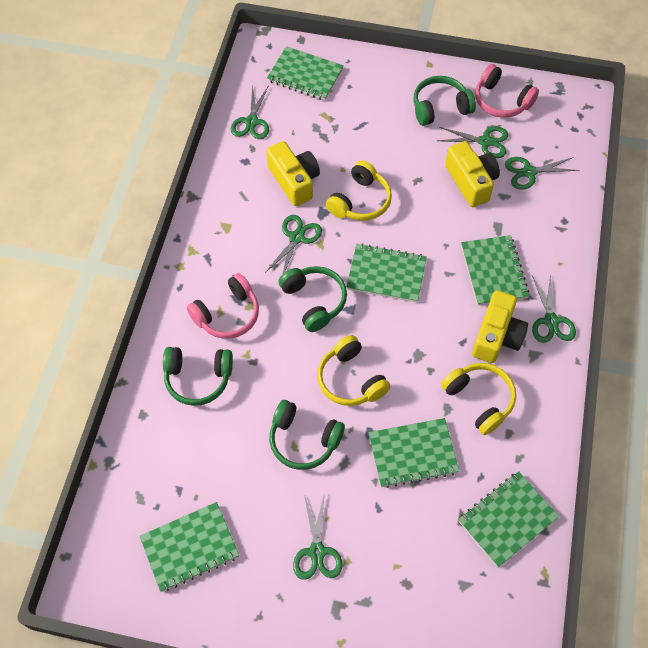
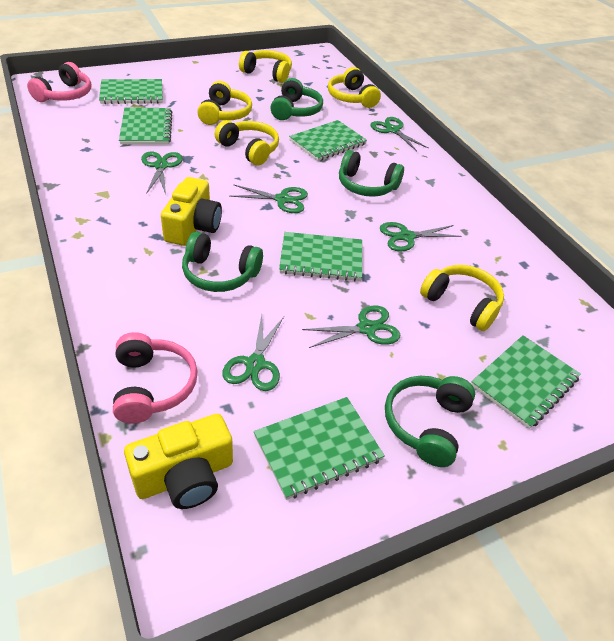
yellow camera: 3 -> 2
yellow headphones: 3 -> 5

